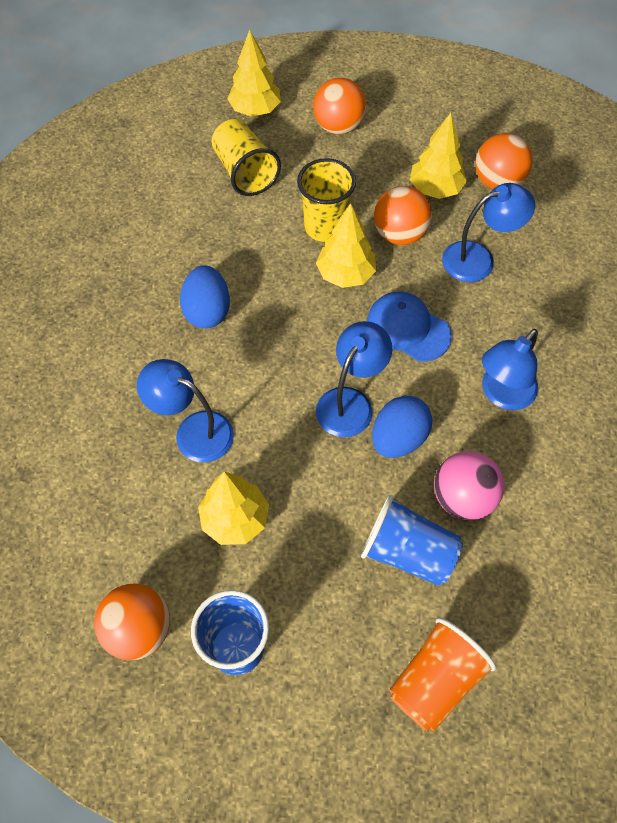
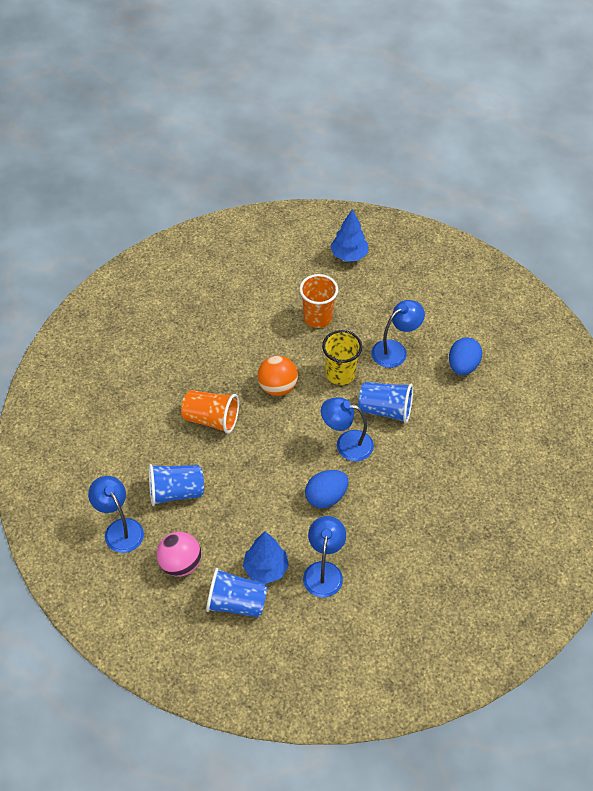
blue cap: 1 -> 0
blue cup: 2 -> 3
blue tree: 0 -> 2
orange ball: 4 -> 1
orange cup: 1 -> 2
yellow cup: 2 -> 1
yellow tree: 4 -> 0

